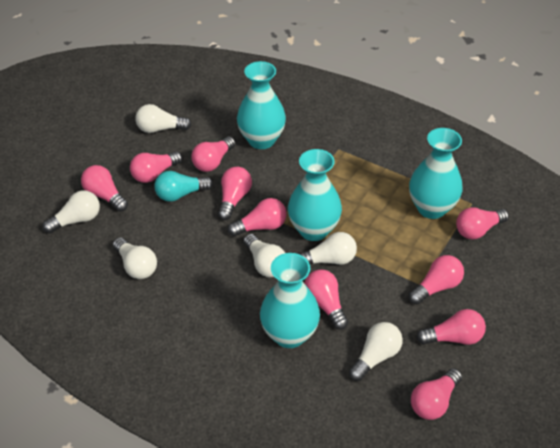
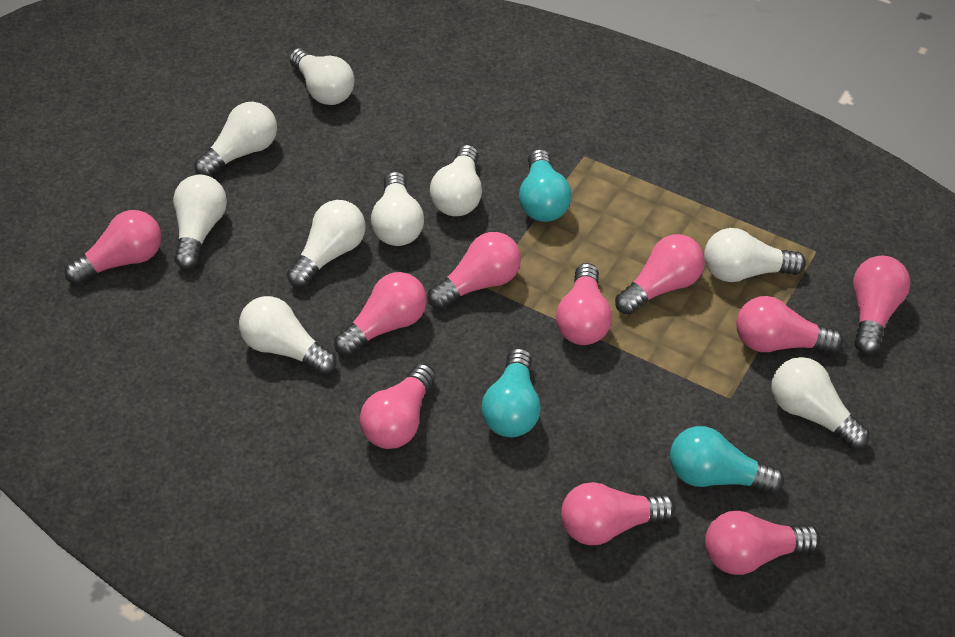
turquoise light bulb: 1 -> 3
turquoise vase: 4 -> 0
white light bulb: 6 -> 9

